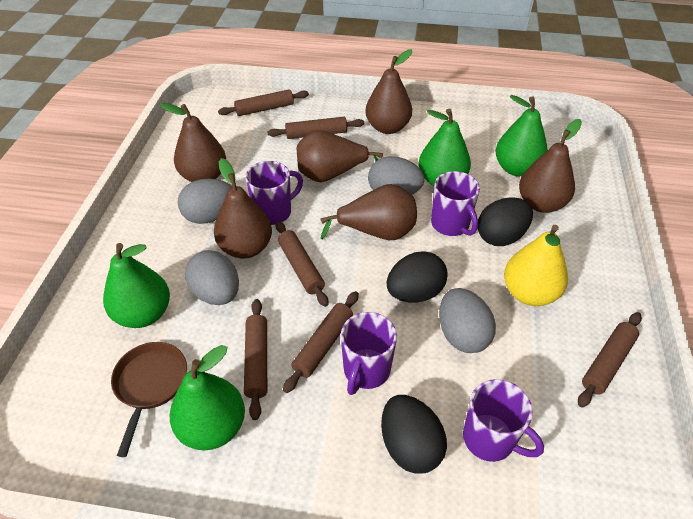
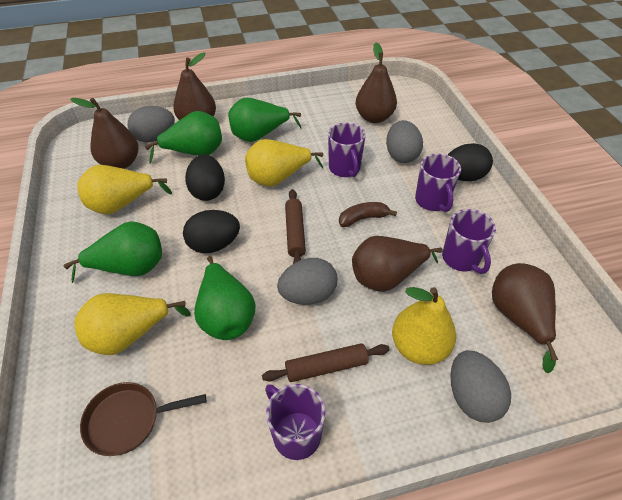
brown banana: 0 -> 1
brown pear: 6 -> 5
brown rolling pin: 6 -> 2
yellow pear: 1 -> 4

